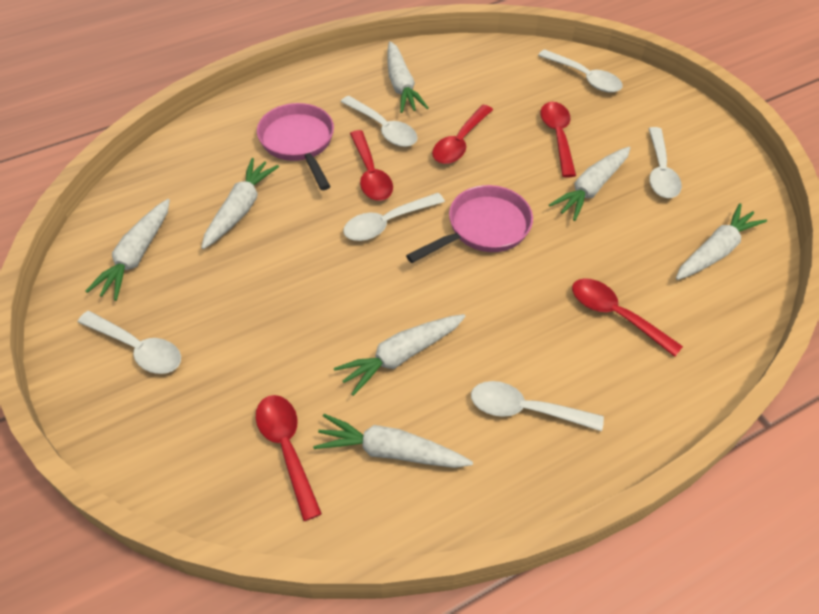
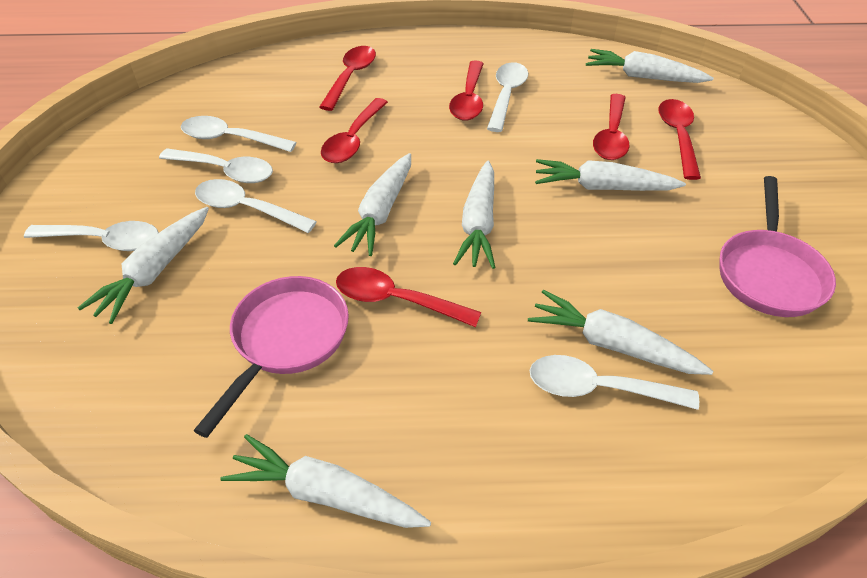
red spoon: 5 -> 6

